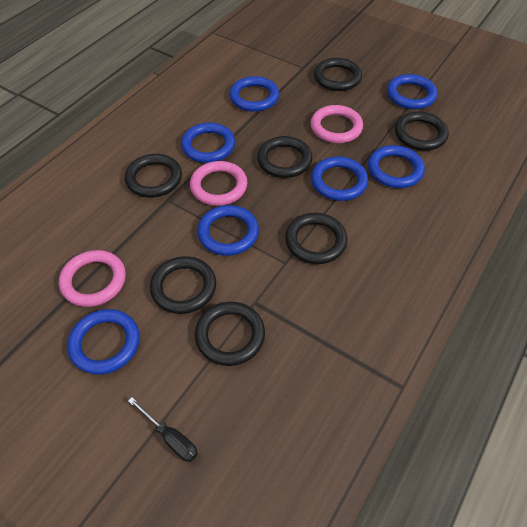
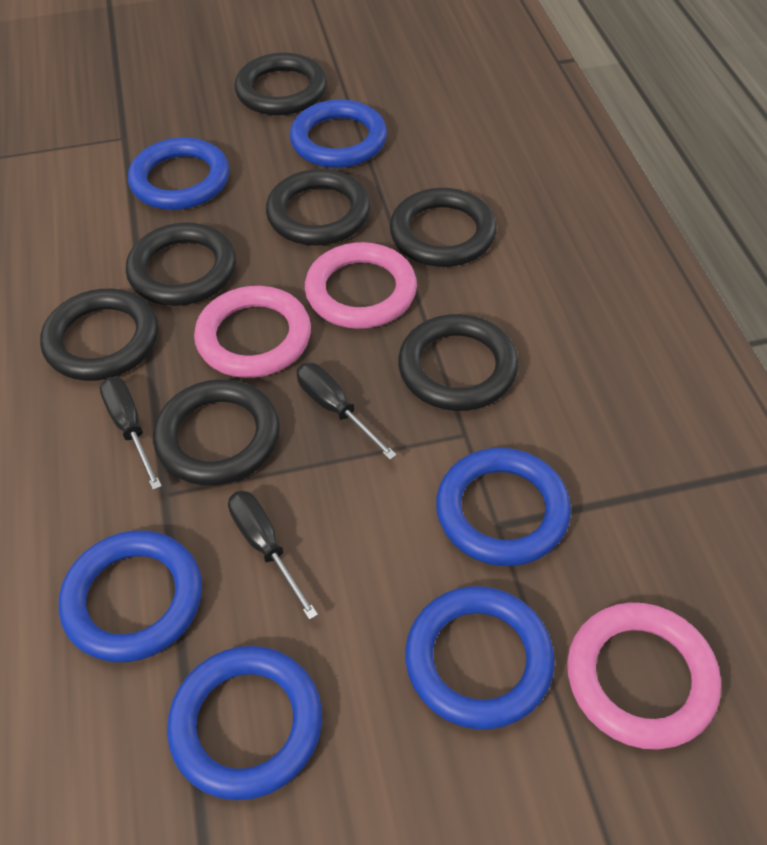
black screwdriver: 1 -> 3
blue ring: 7 -> 6

